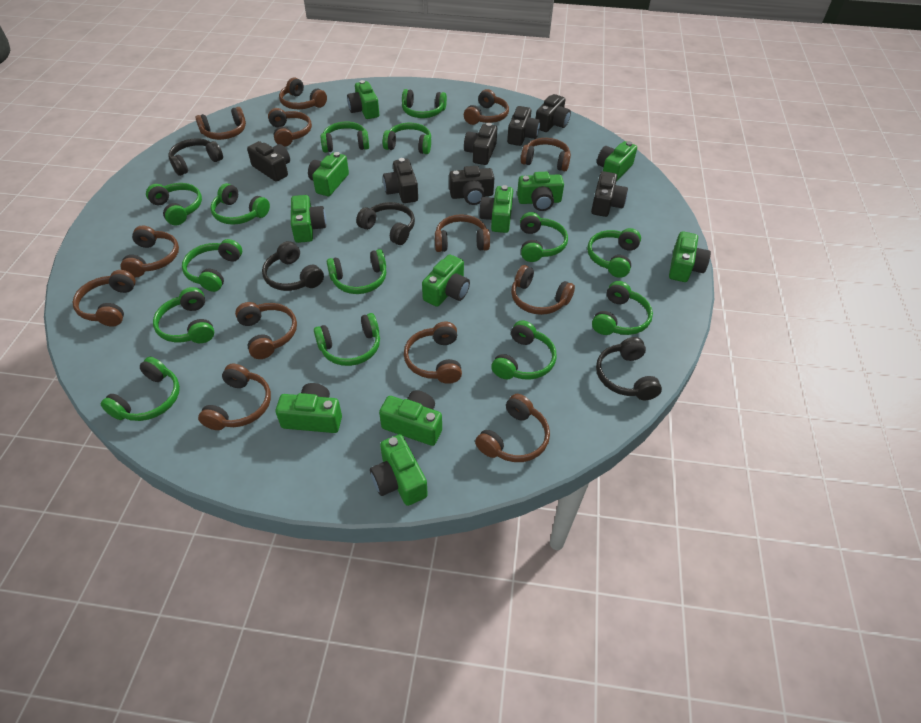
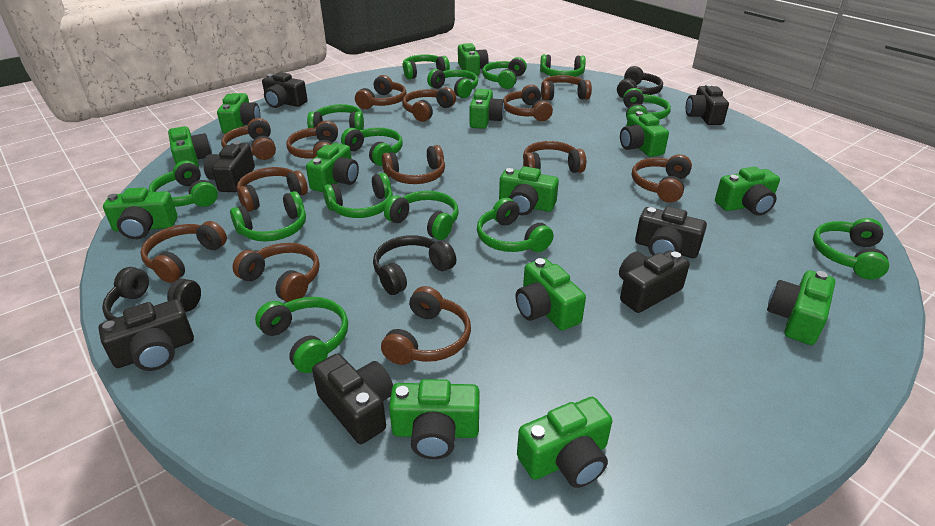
black headphones: 4 -> 3
green camera: 11 -> 13

